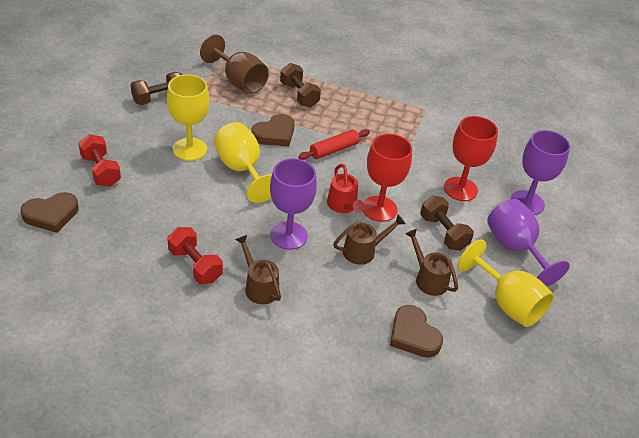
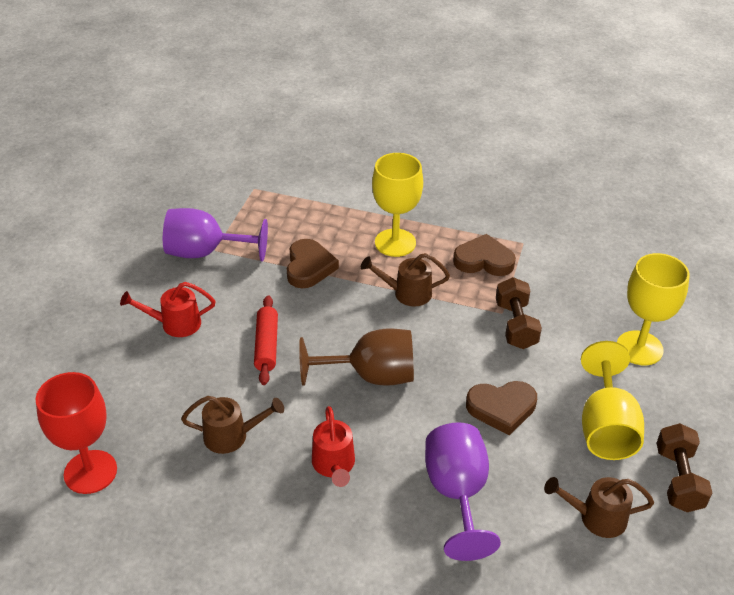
brown dumbbell: 3 -> 2
purple goblet: 3 -> 2
red dumbbell: 2 -> 0
red goblet: 2 -> 1
red watering can: 1 -> 2

